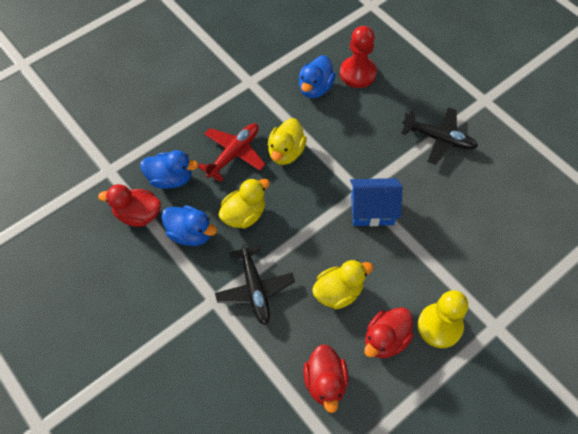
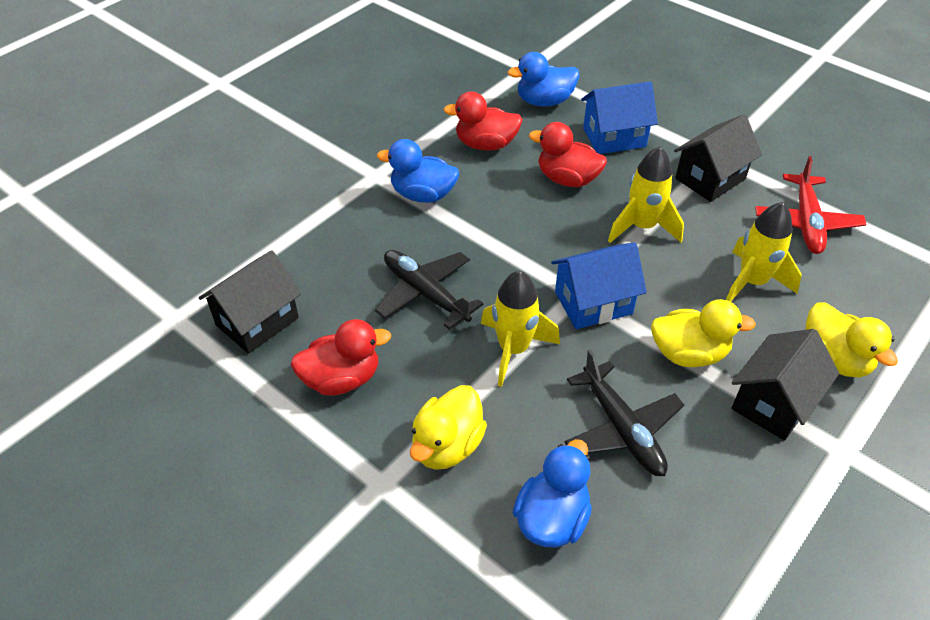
black house: 0 -> 3
blue house: 1 -> 2
red pawn: 1 -> 0
yellow pawn: 1 -> 0
yellow rocket: 0 -> 3

